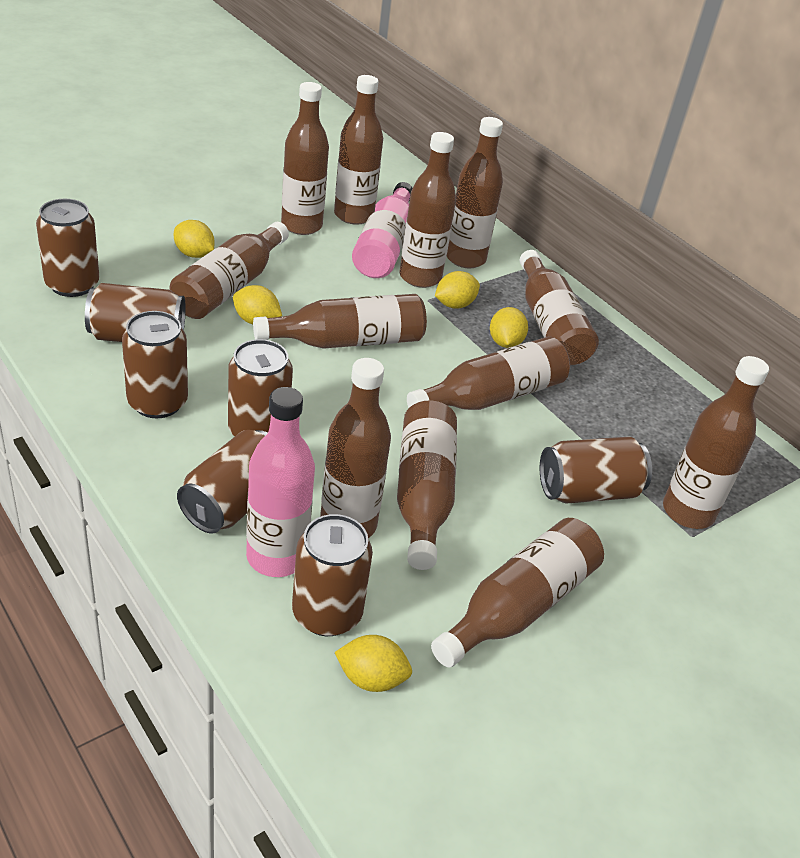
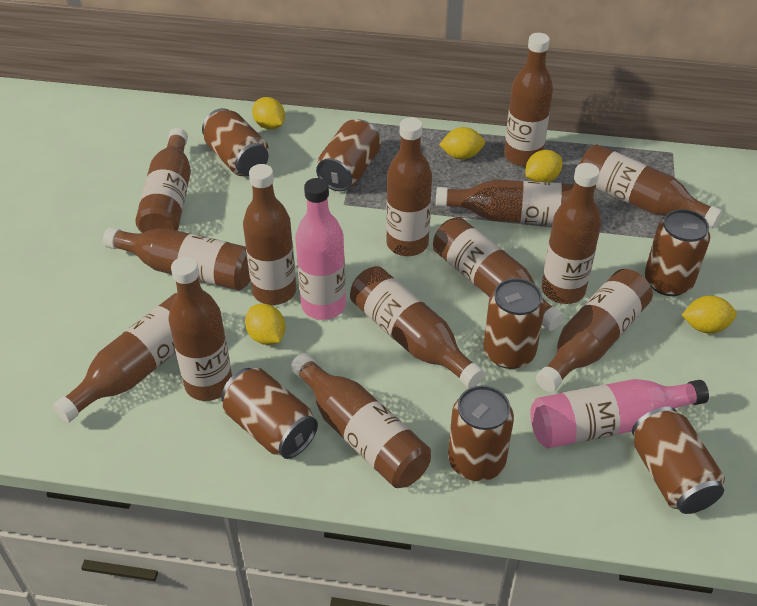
brown bottle: 12 -> 14

